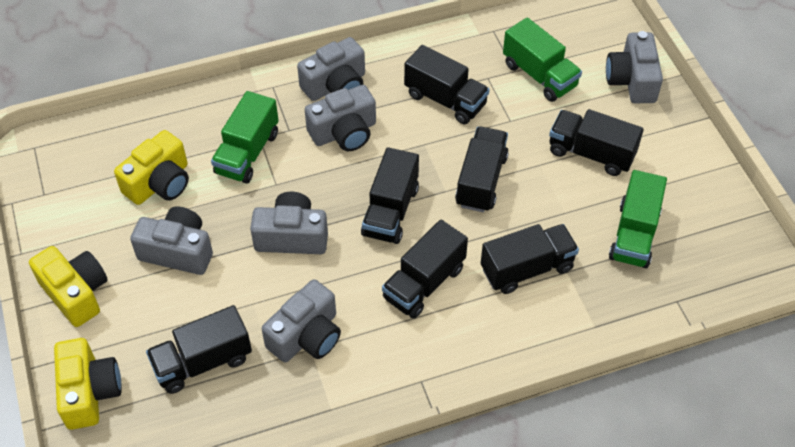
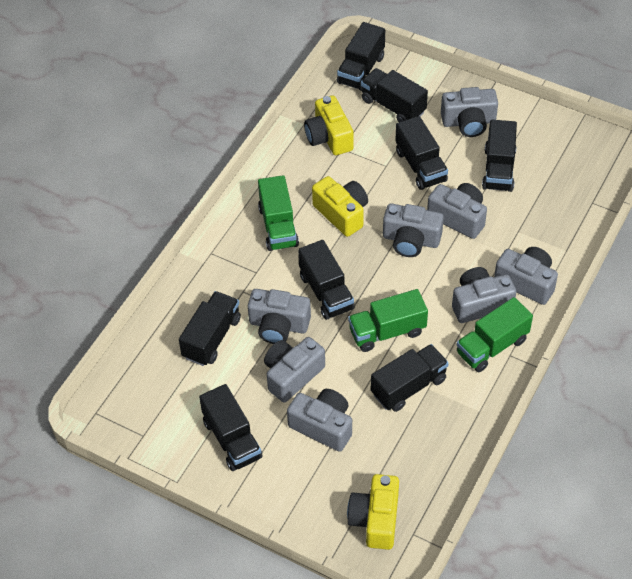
black truck: 7 -> 8
grey camera: 6 -> 8

